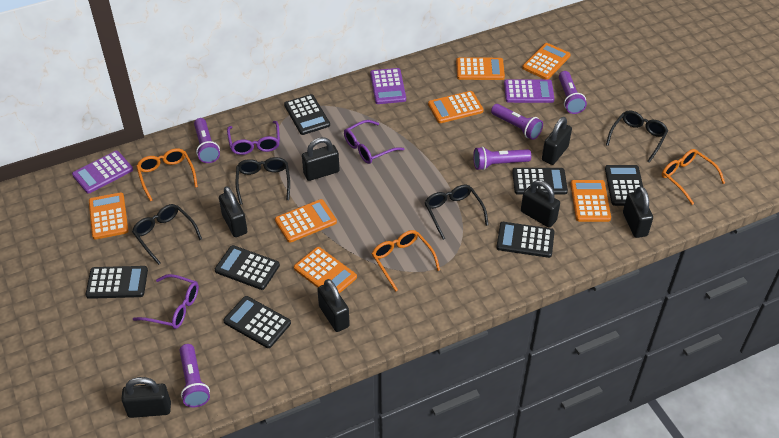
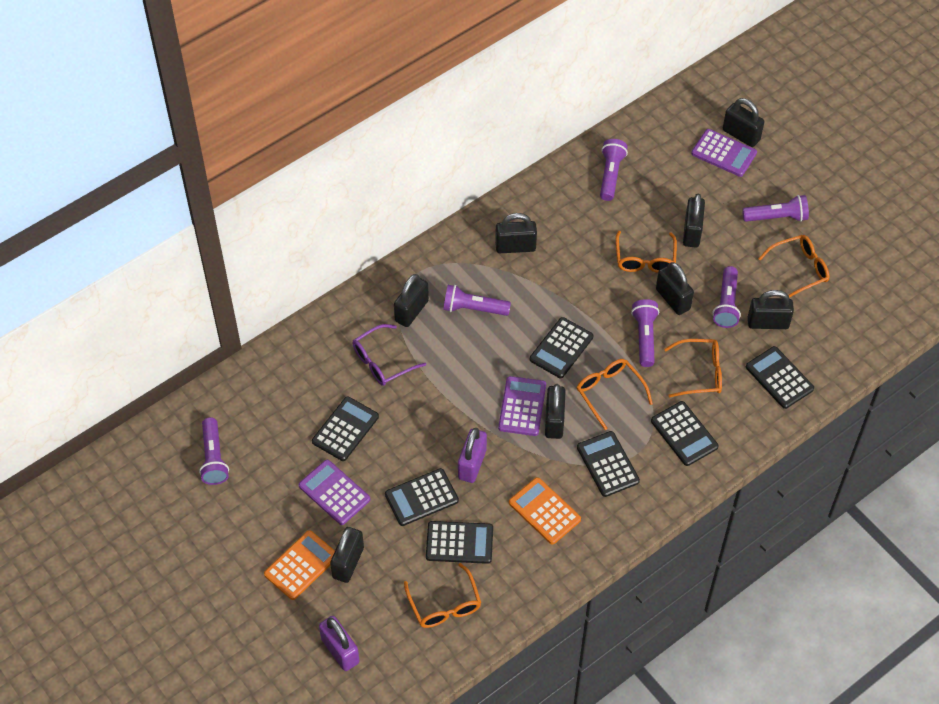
black glasses: 4 -> 0
black padlock: 7 -> 8
orange calculator: 7 -> 2
orange glasses: 3 -> 5
purple flashlight: 5 -> 6
purple glasses: 3 -> 1
purple padlock: 0 -> 2

